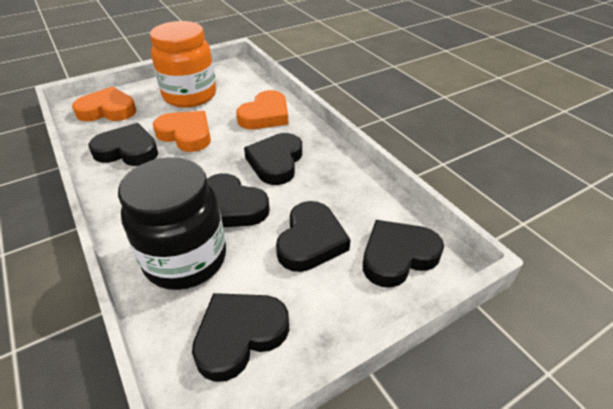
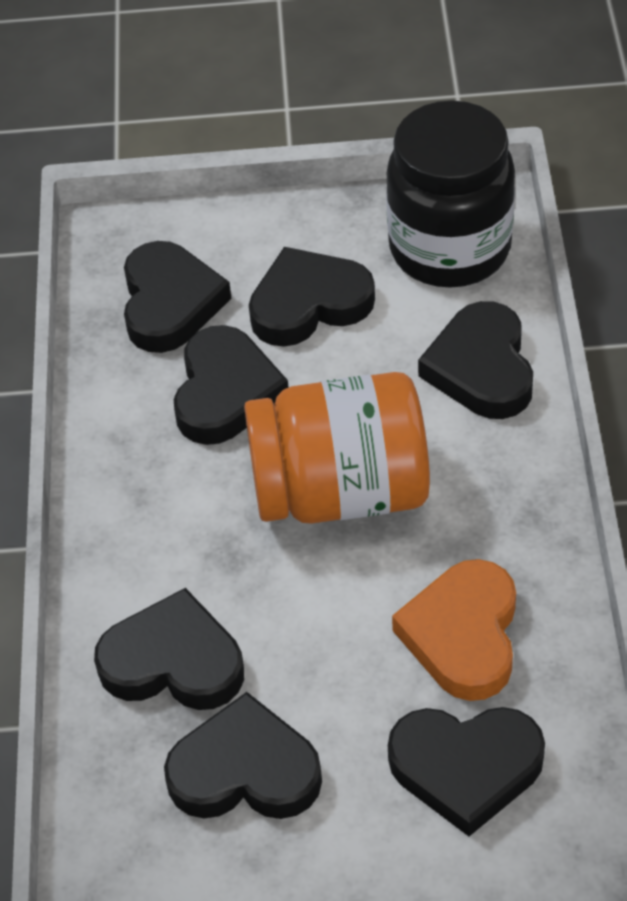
black heart: 6 -> 7
orange heart: 3 -> 1

